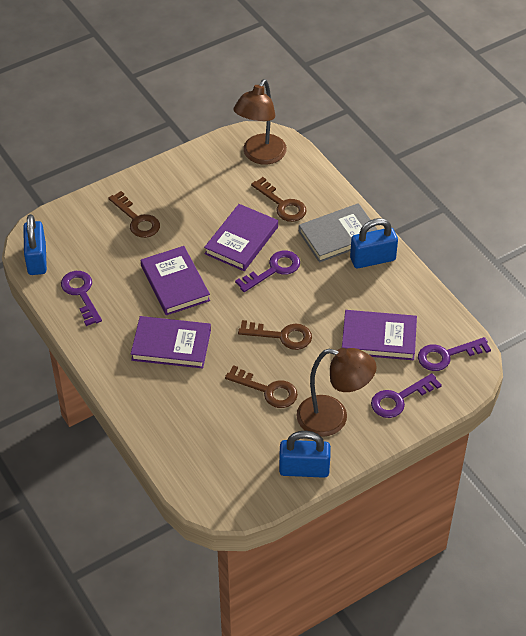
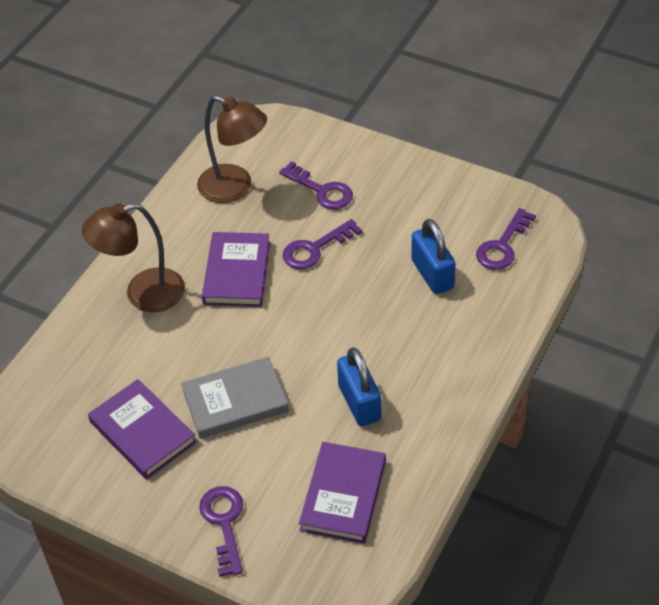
blue padlock: 3 -> 2
brown key: 4 -> 0
purple book: 4 -> 3

